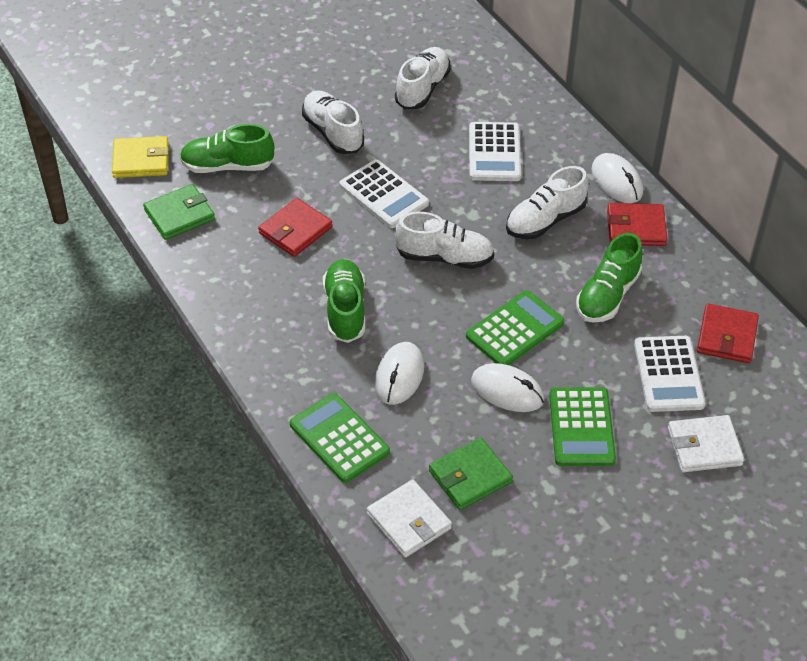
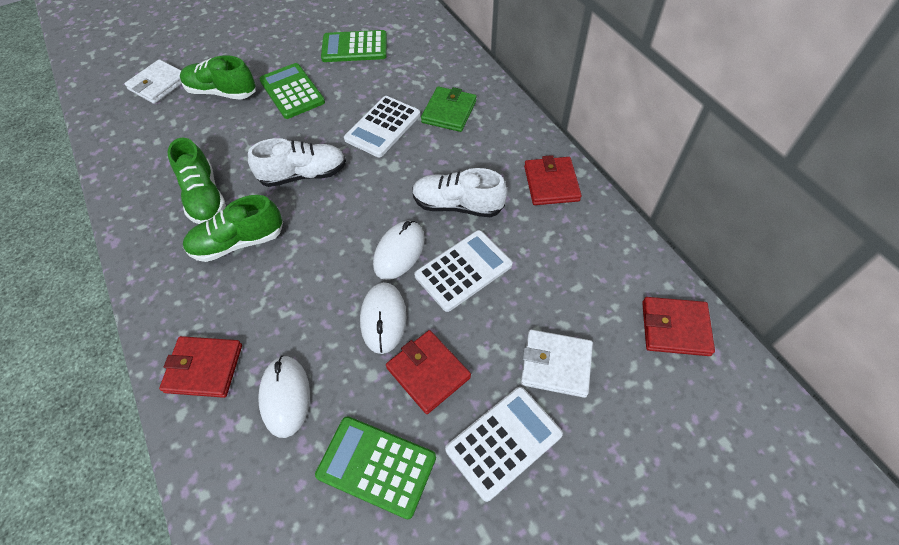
green wallet: 2 -> 1
red wallet: 3 -> 4
white shoe: 4 -> 2
yellow wallet: 1 -> 0

